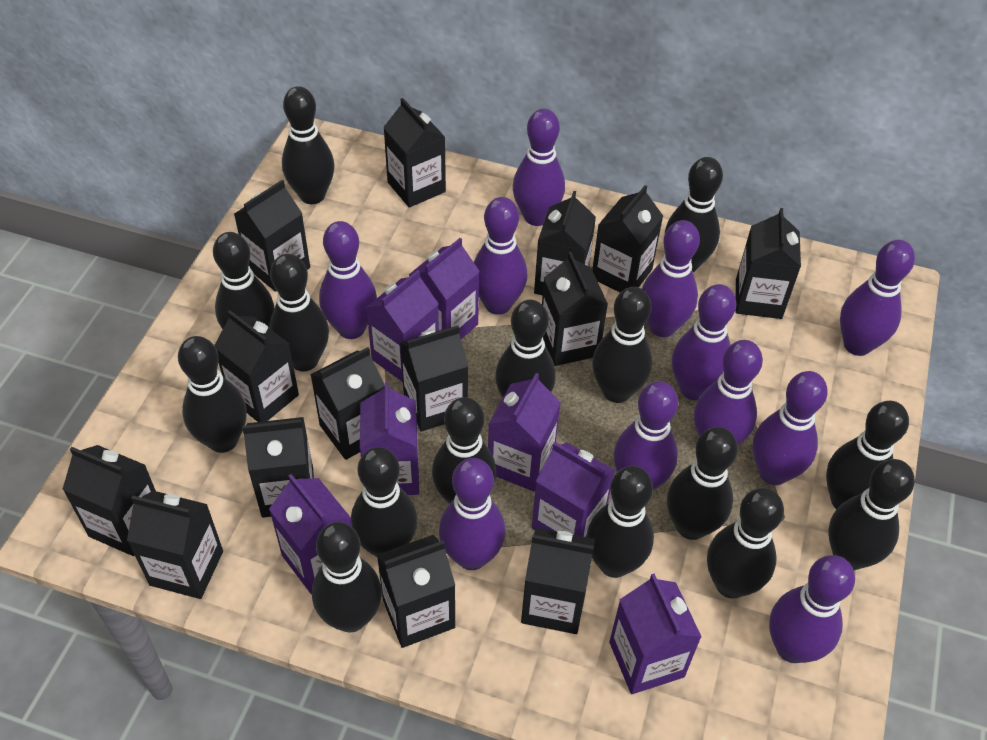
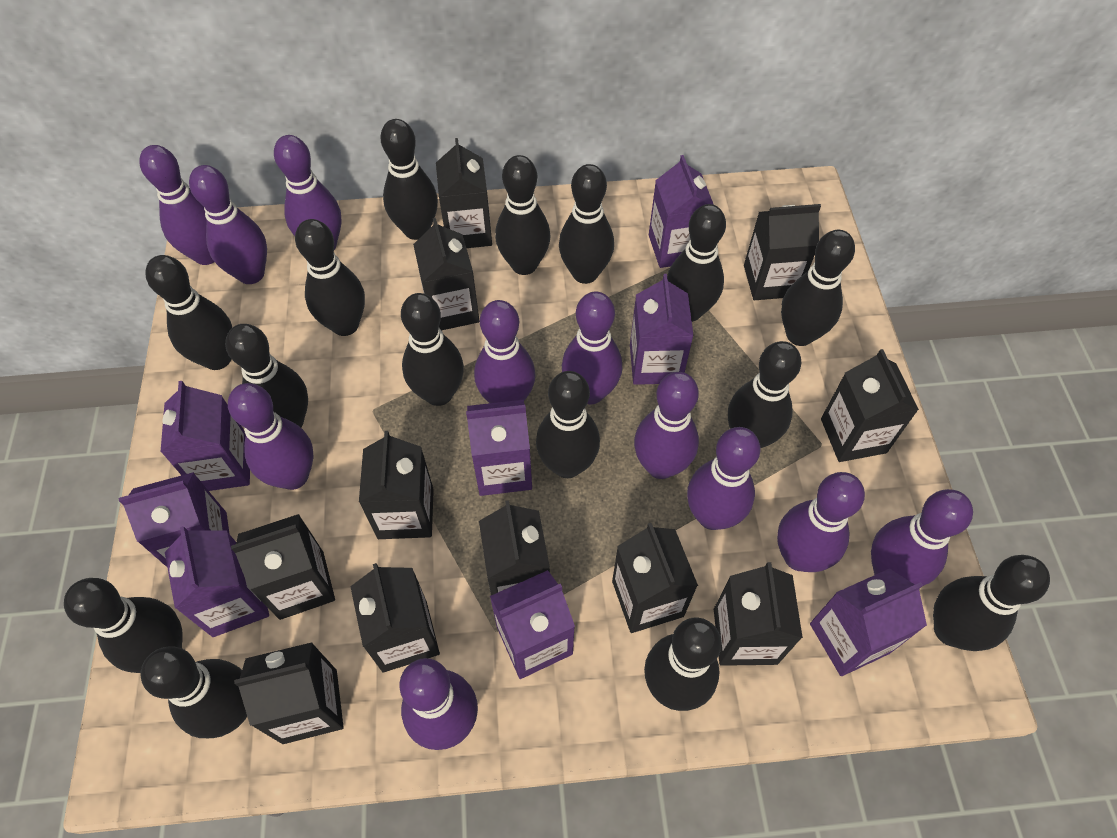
black carton: 14 -> 11
purple carton: 7 -> 8

